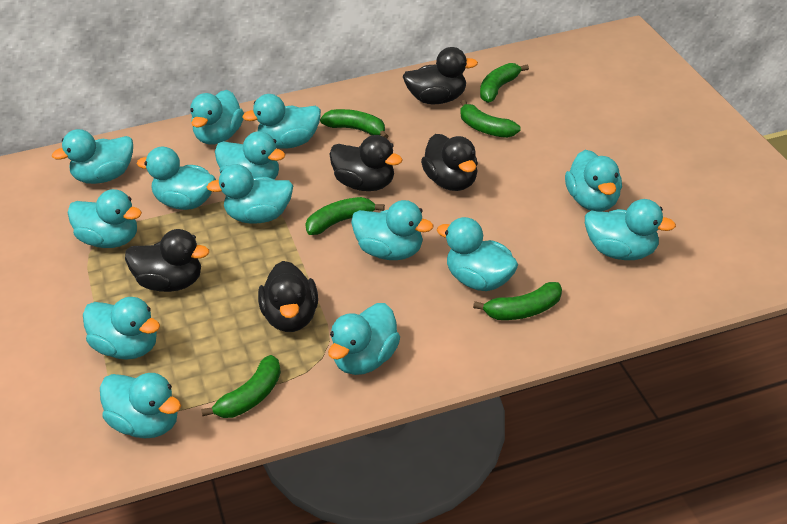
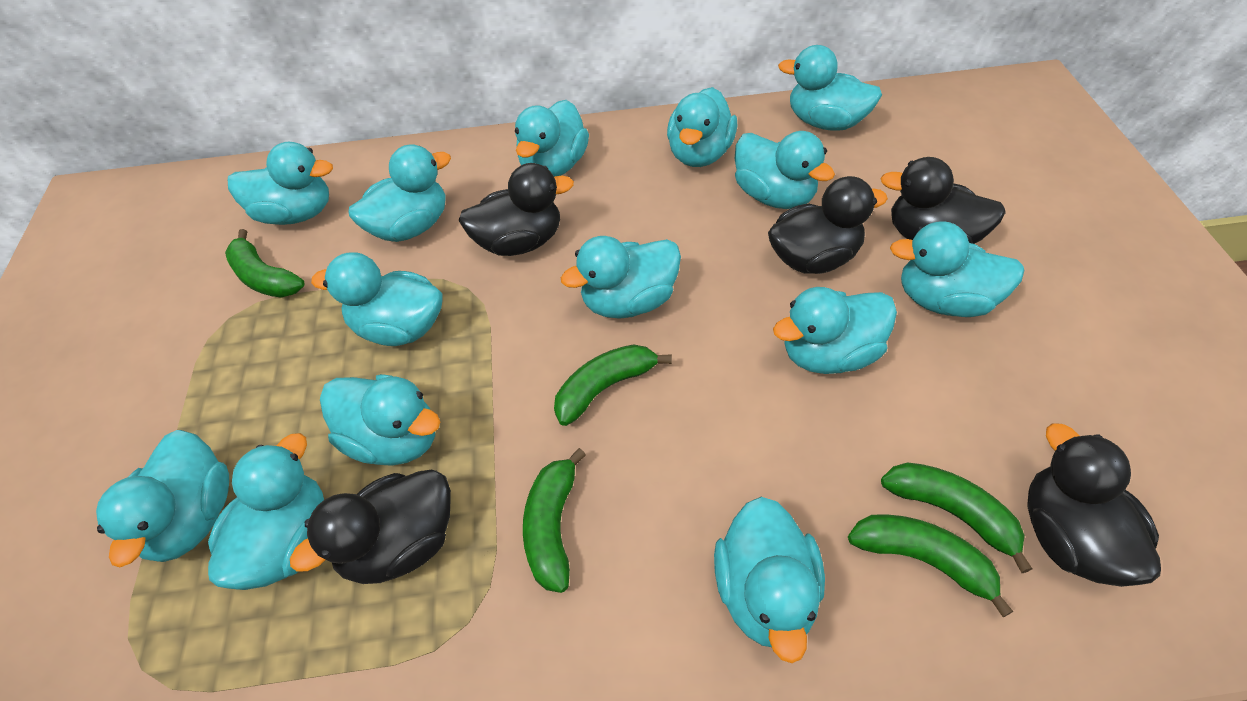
green banana: 6 -> 5

